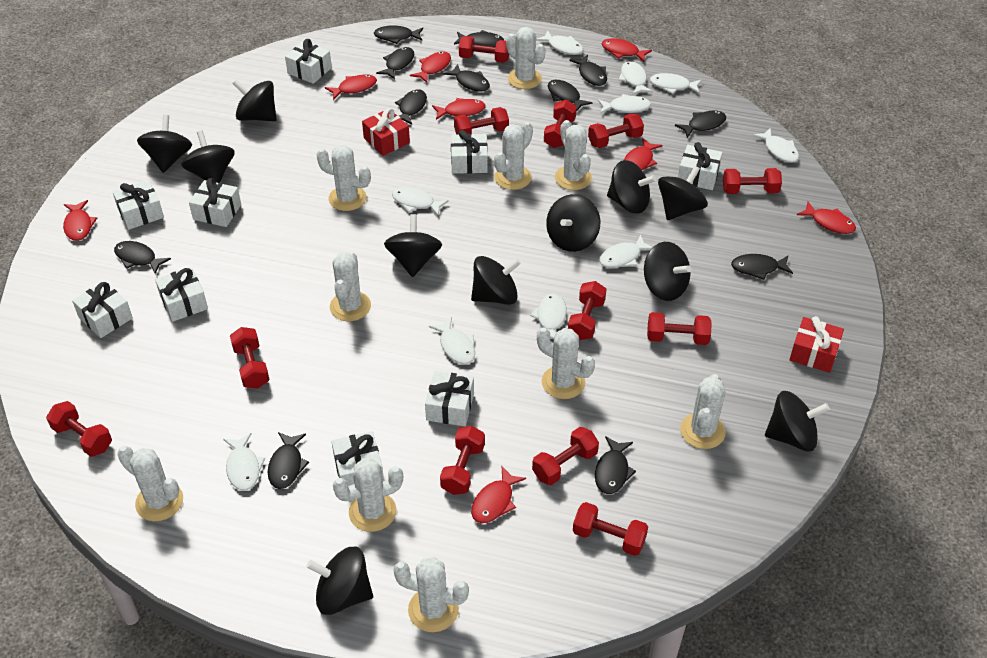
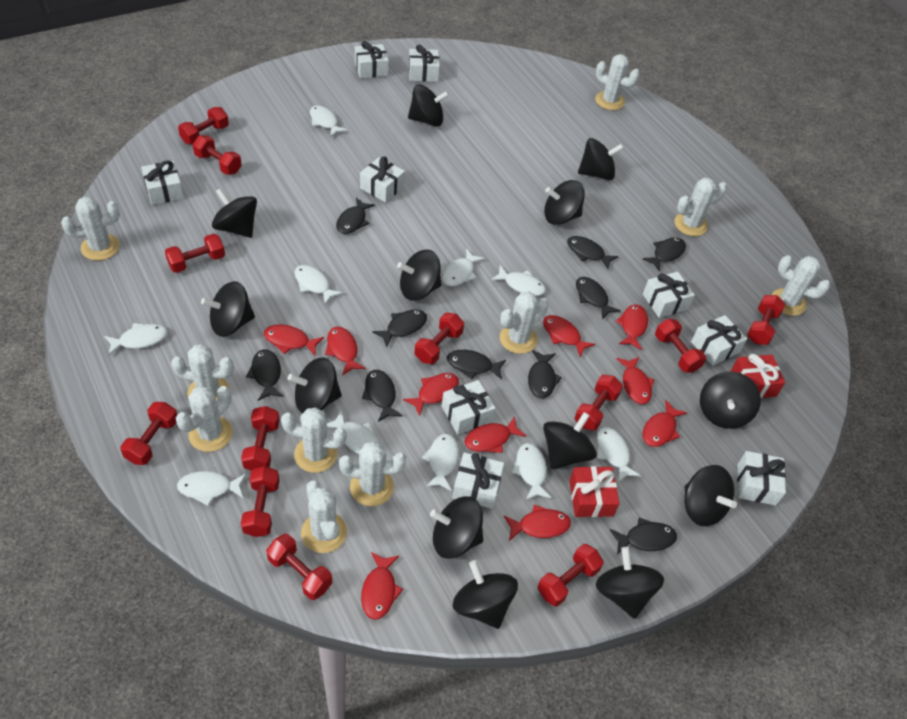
black fish: 12 -> 10
black spinning top: 11 -> 13
red fish: 8 -> 10

